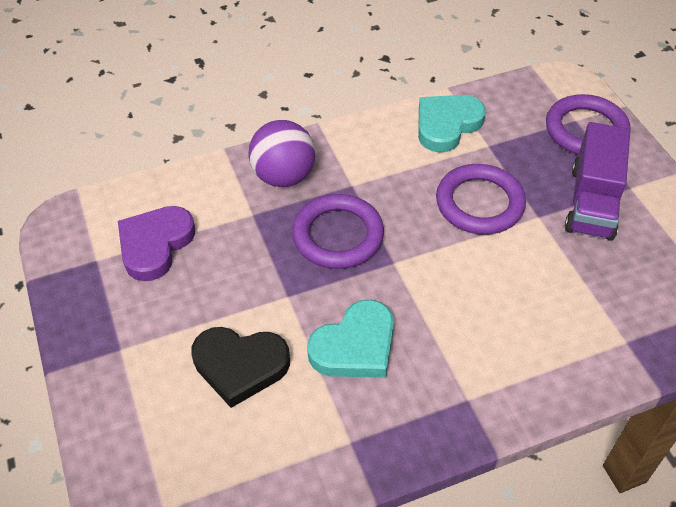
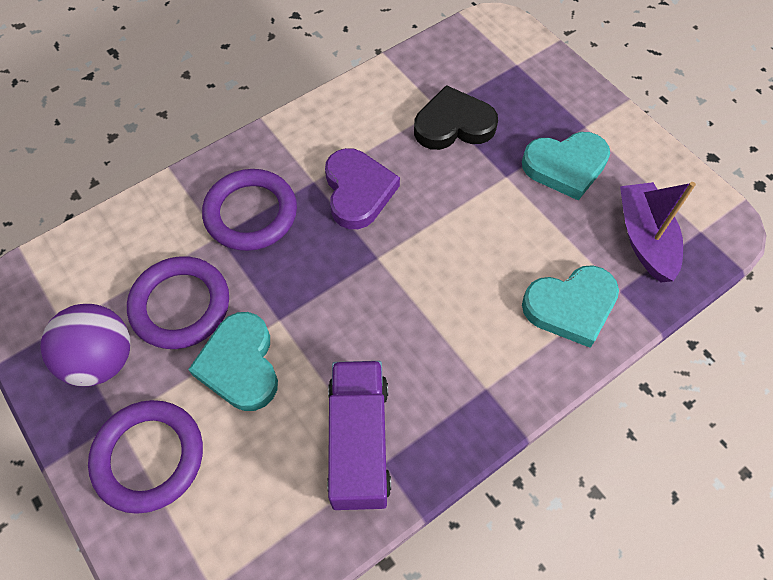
purple boat: 0 -> 1
turquoise heart: 2 -> 3

